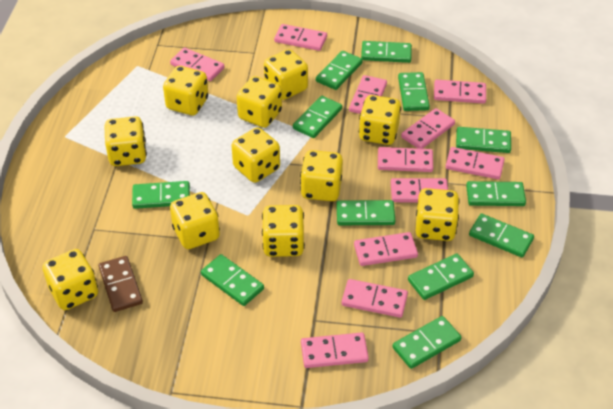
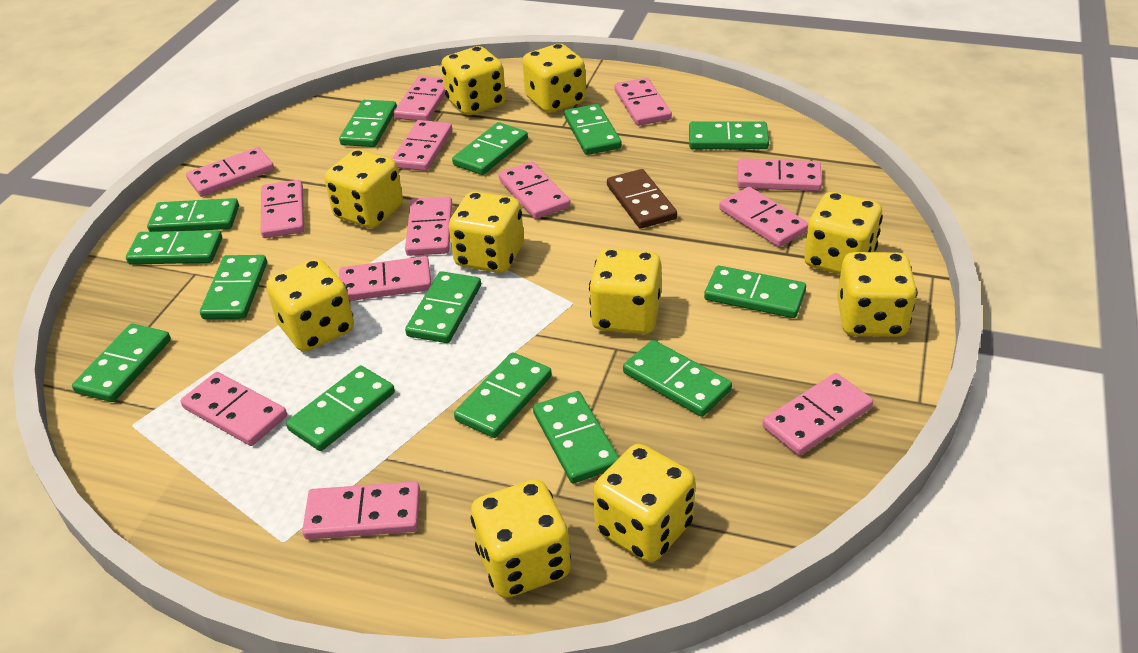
green domino: 12 -> 14
pink domino: 11 -> 13
yellow dice: 11 -> 10

